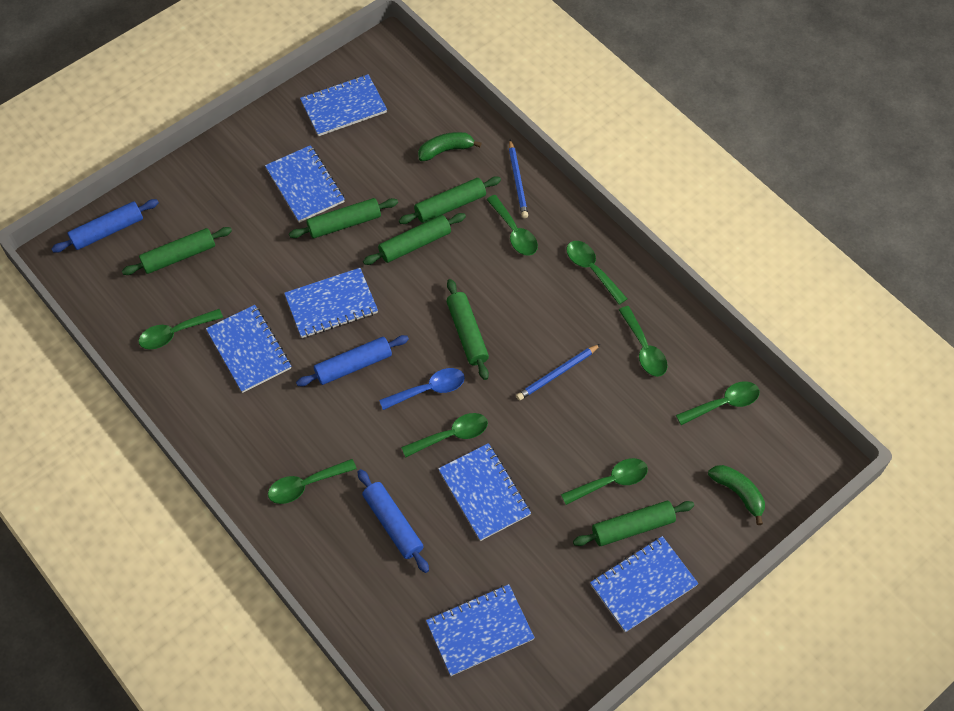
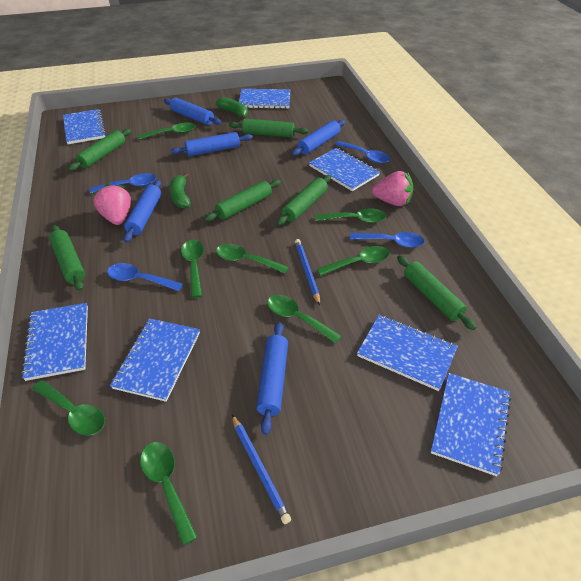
blue rolling pin: 3 -> 5
blue spoon: 1 -> 4
pink strawberry: 0 -> 2

